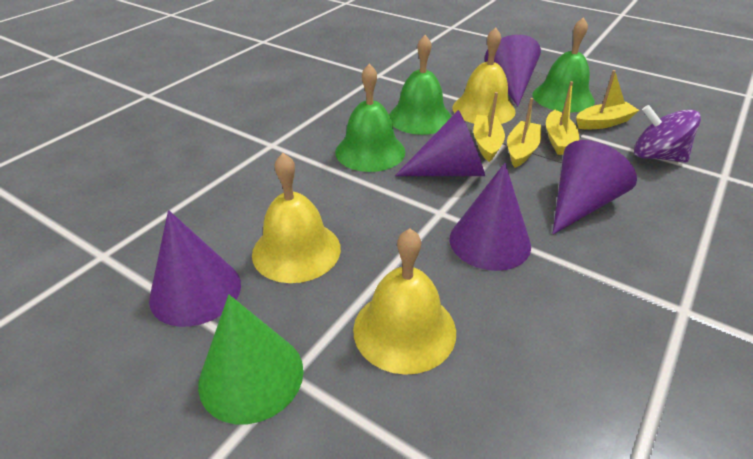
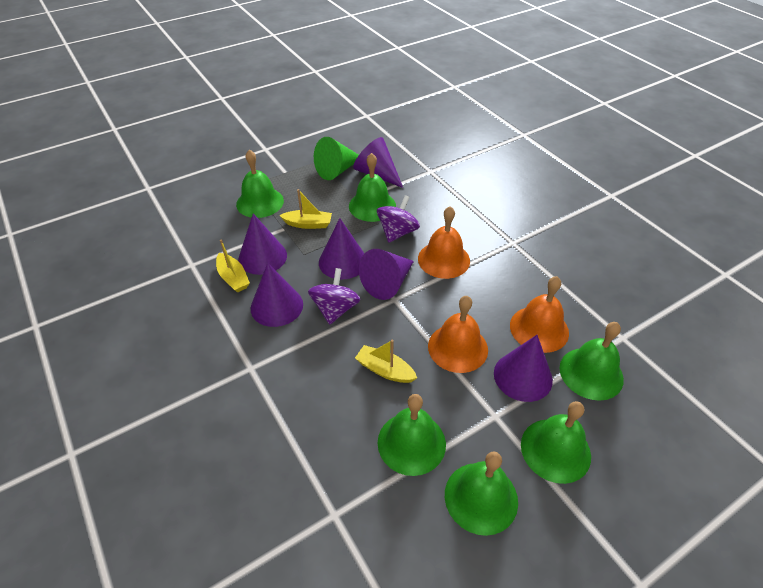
green bell: 3 -> 6
orange bell: 0 -> 3
purple cone: 5 -> 6
purple spinning top: 1 -> 2
yellow bell: 3 -> 0
yellow boat: 4 -> 3

